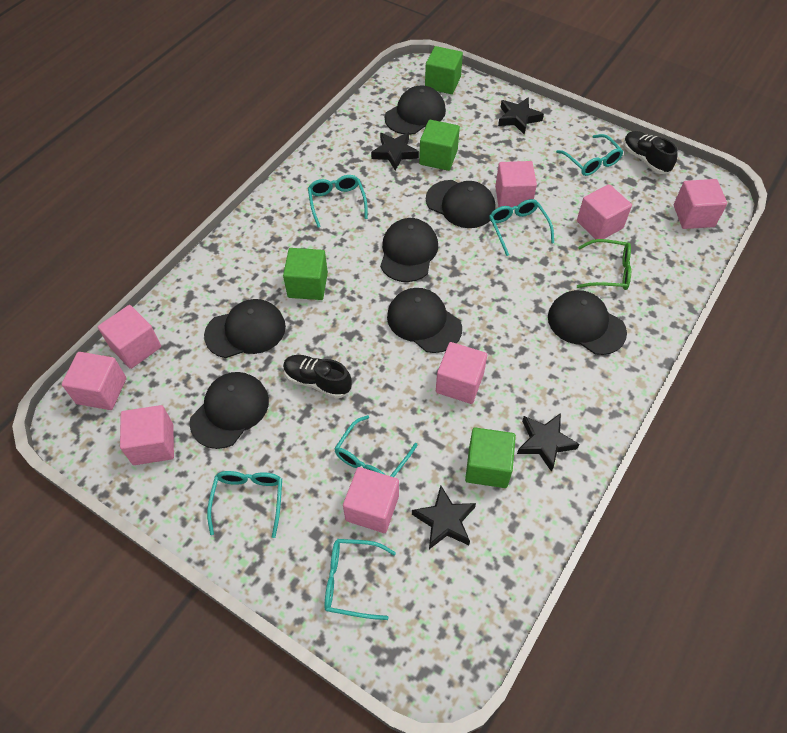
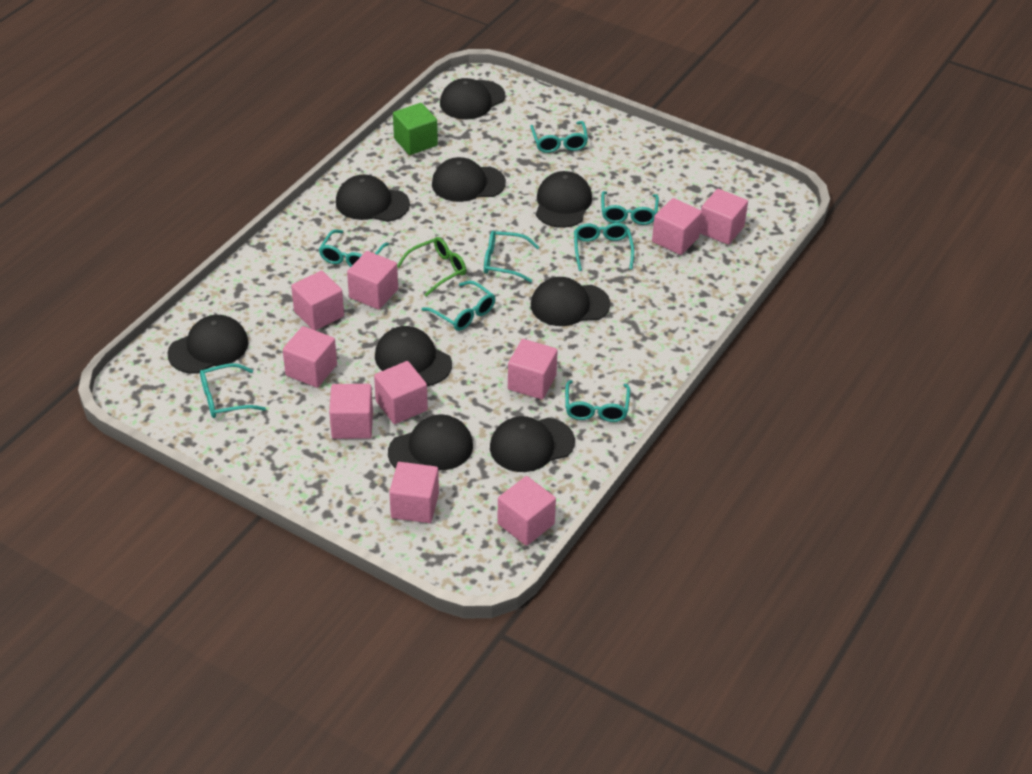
black cap: 7 -> 9
black shoe: 2 -> 0
black star: 4 -> 0
green cube: 4 -> 1
pink cube: 8 -> 10
turquoise glasses: 6 -> 8

